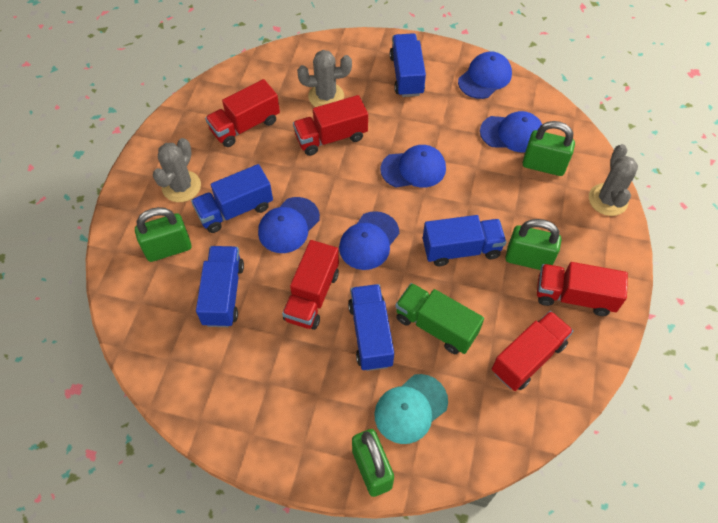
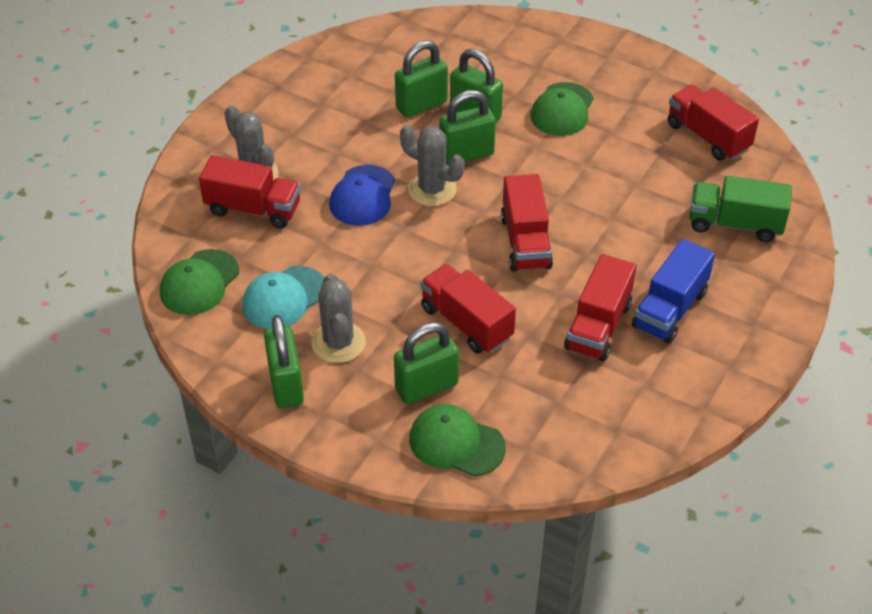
blue cap: 5 -> 1
blue truck: 5 -> 1
green cap: 0 -> 3
green padlock: 4 -> 5

